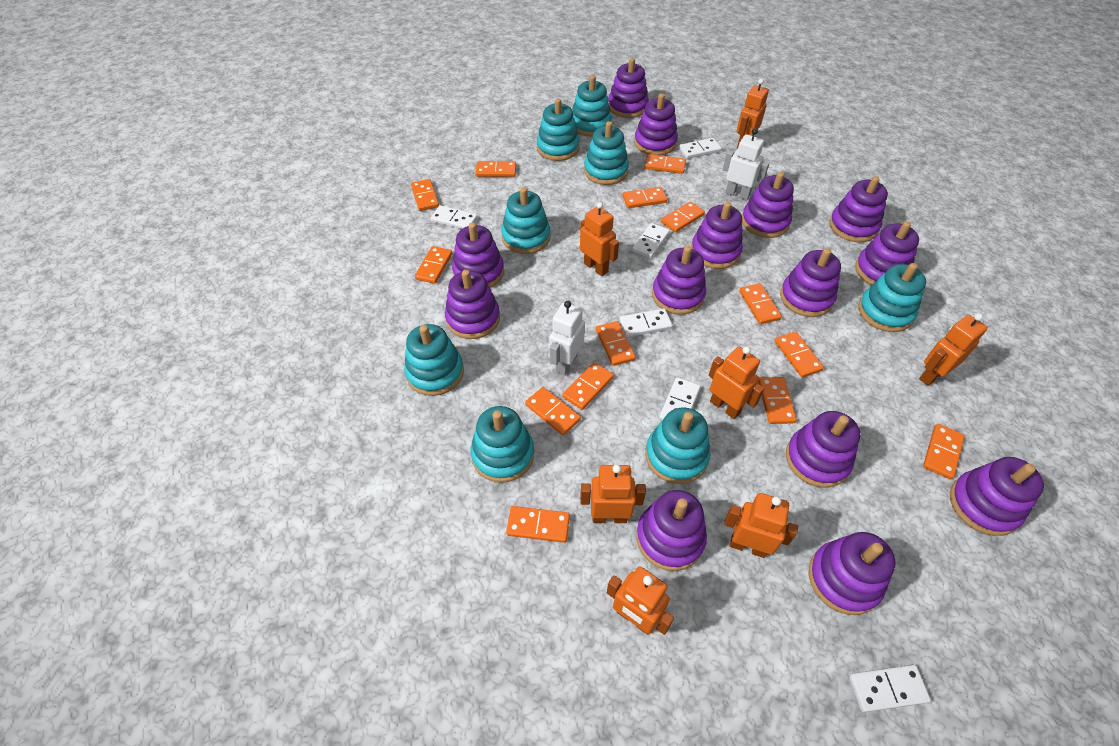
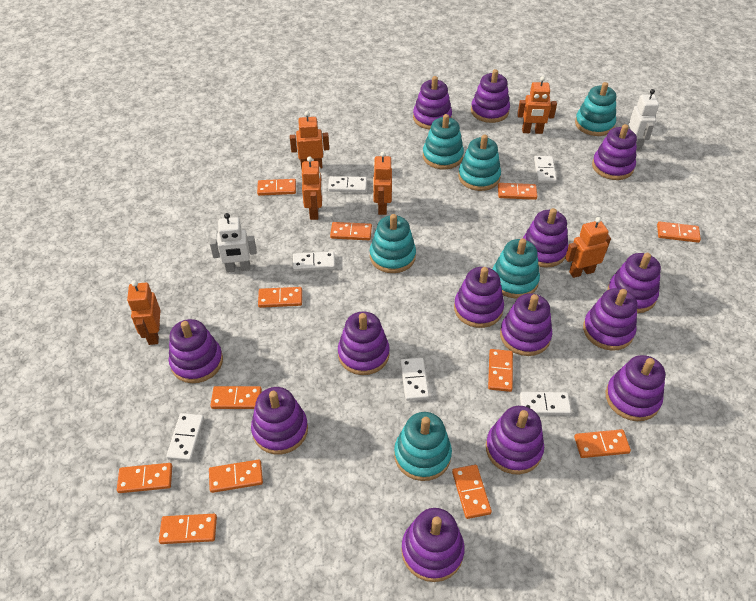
orange domino: 14 -> 12
orange robot: 7 -> 6
turquoise stacking toy: 8 -> 6

